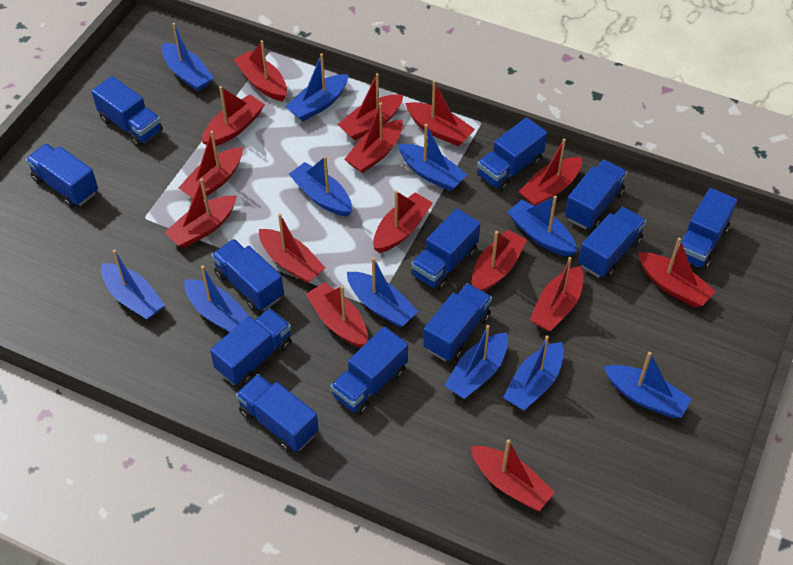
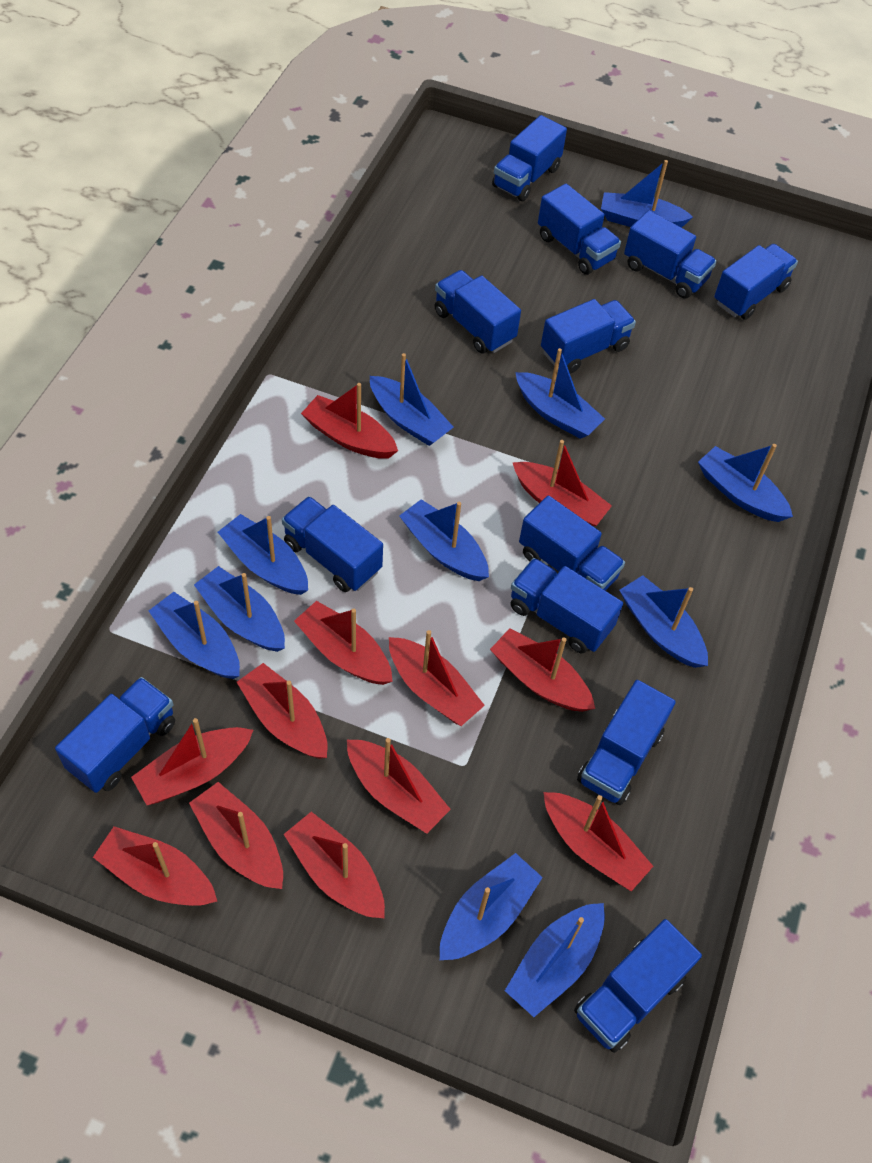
red boat: 15 -> 12

